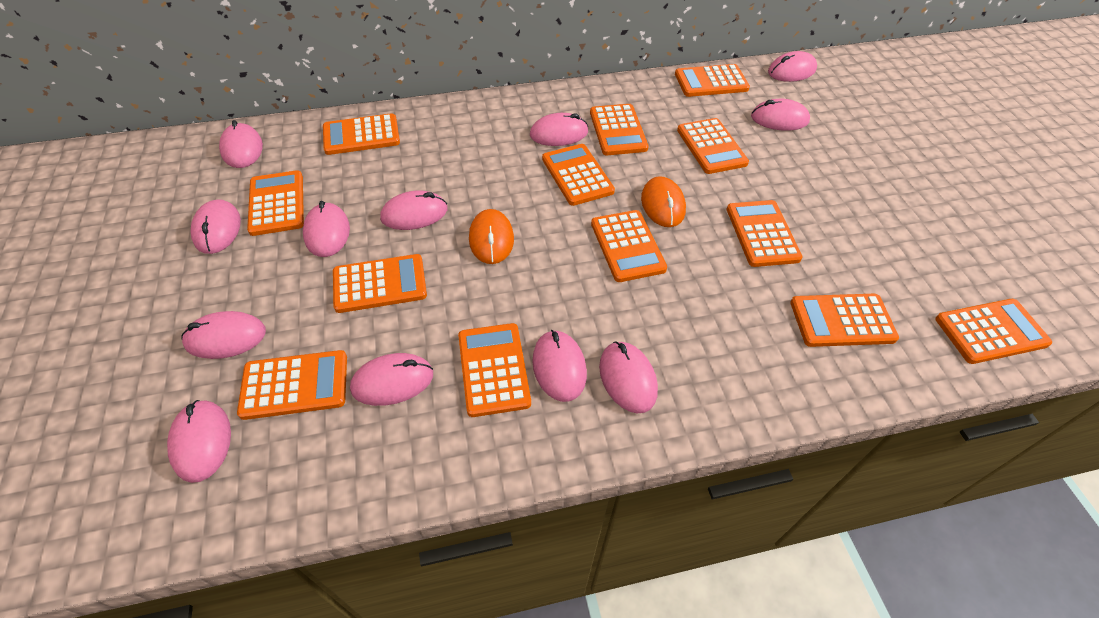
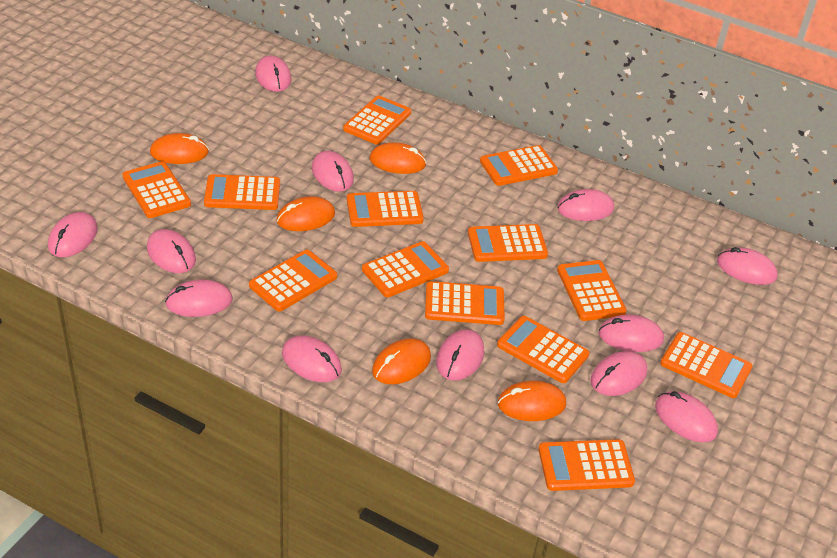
orange mouse: 2 -> 5

